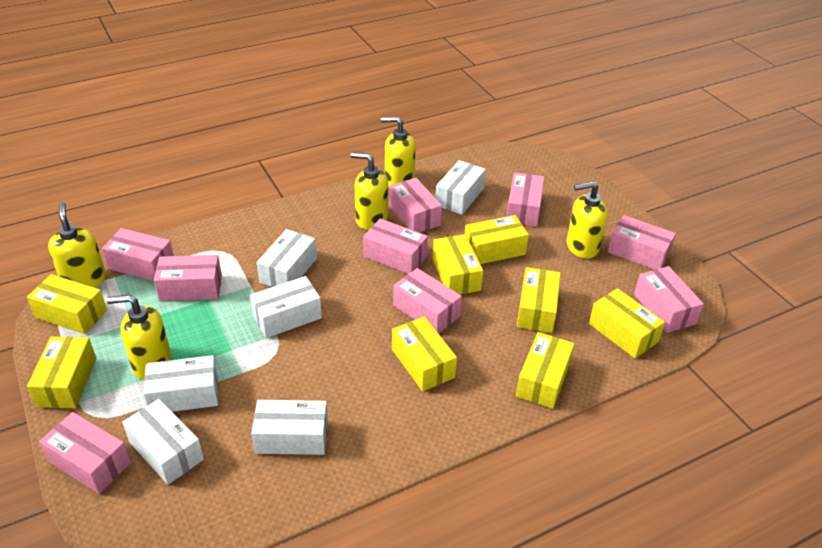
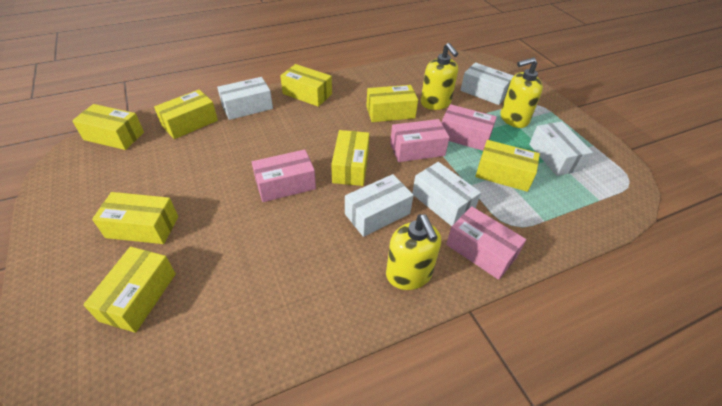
pink box: 9 -> 4
white box: 6 -> 5
yellow soap dispenser: 5 -> 3

